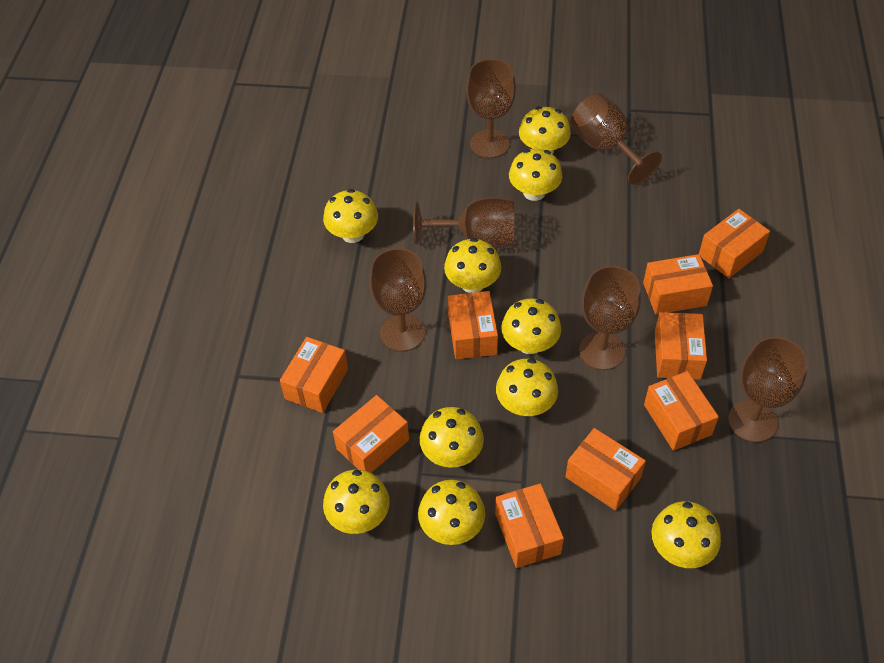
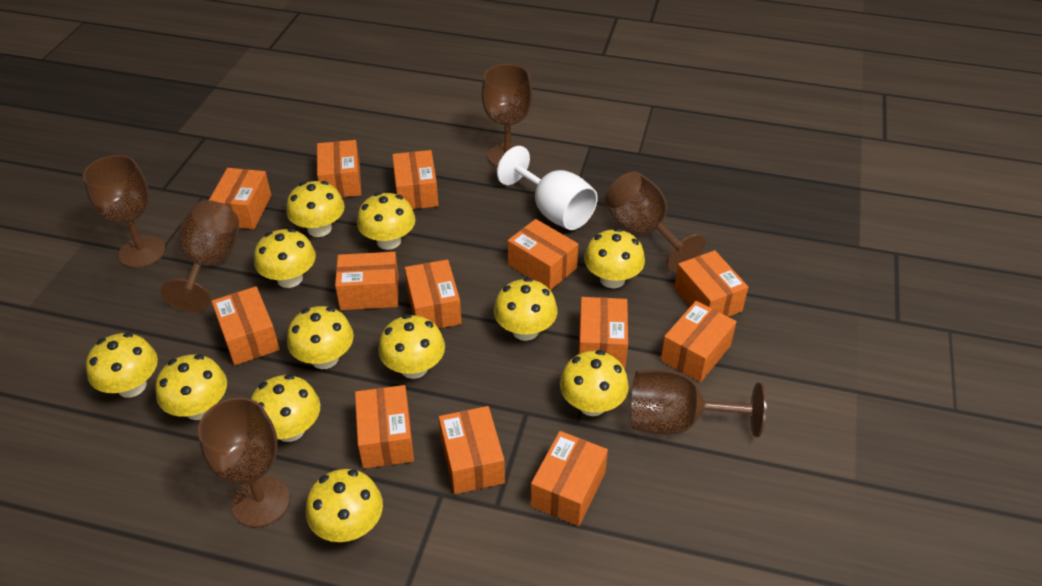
orange box: 9 -> 13
white goblet: 0 -> 1
yellow mushroom: 10 -> 12

